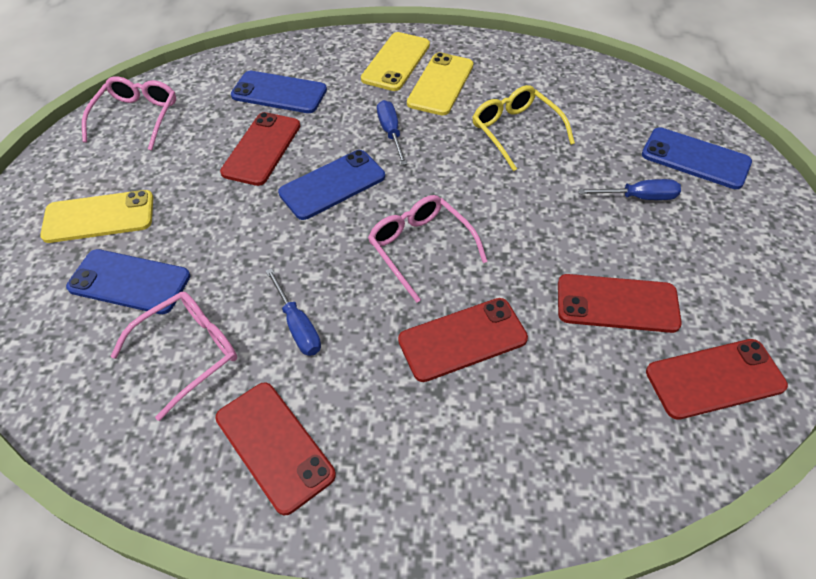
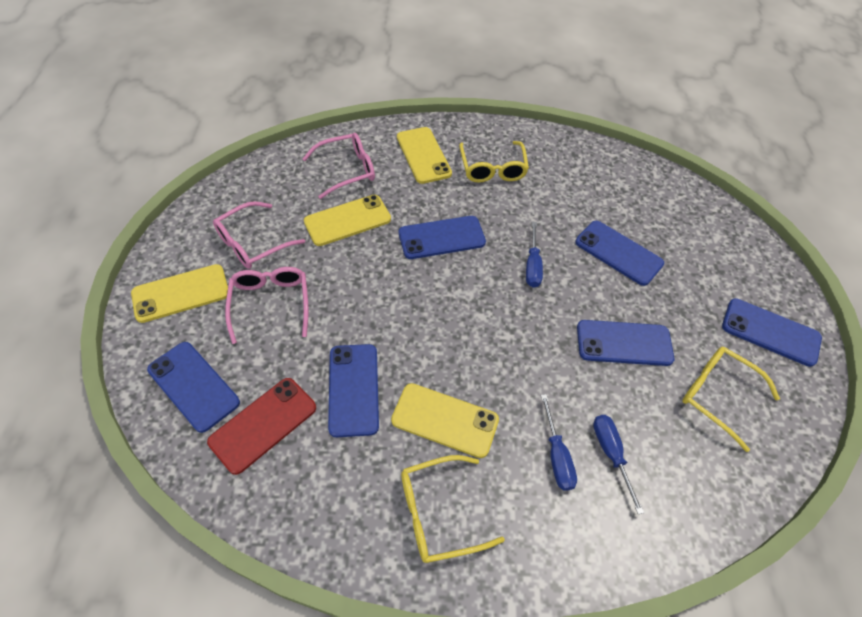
blue phone: 4 -> 6
red phone: 5 -> 1
yellow glasses: 1 -> 3
yellow phone: 3 -> 4

